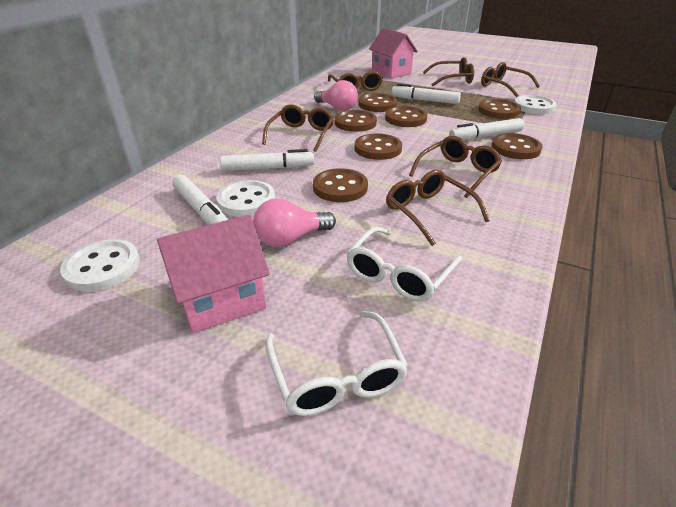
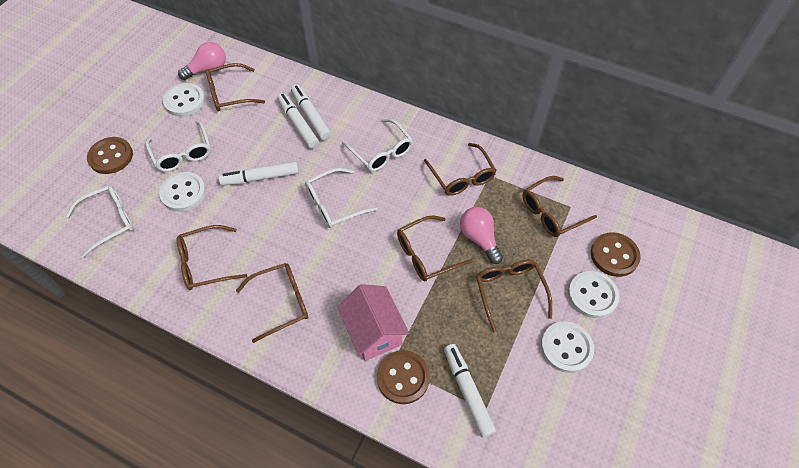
brown button: 7 -> 3
brown glasses: 6 -> 7
pink house: 2 -> 1
white button: 3 -> 4
white glasses: 2 -> 4

